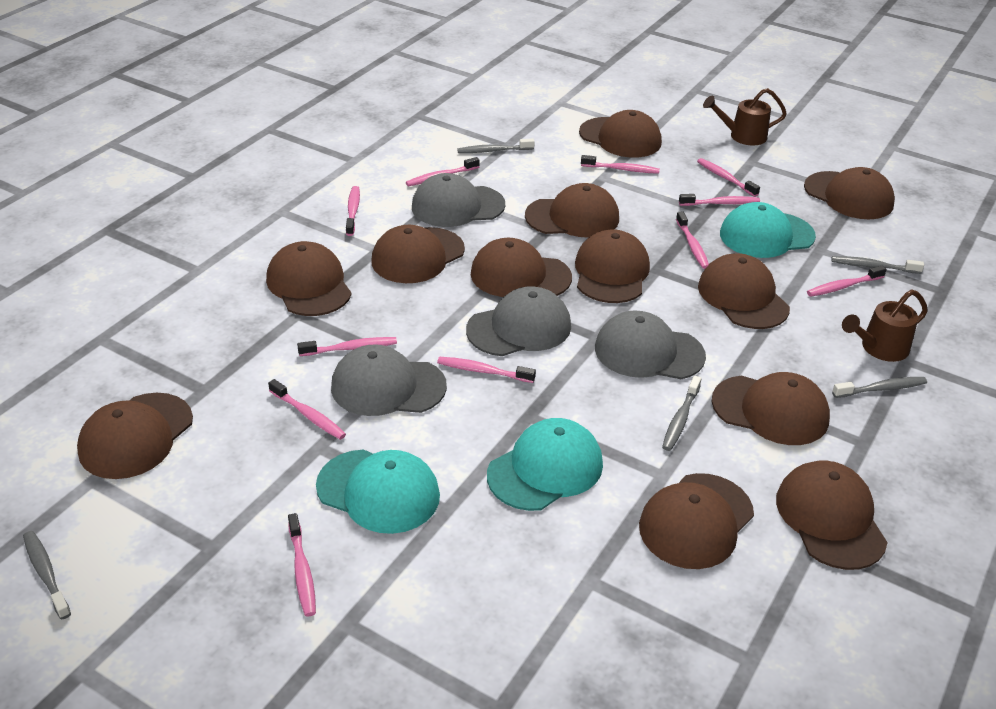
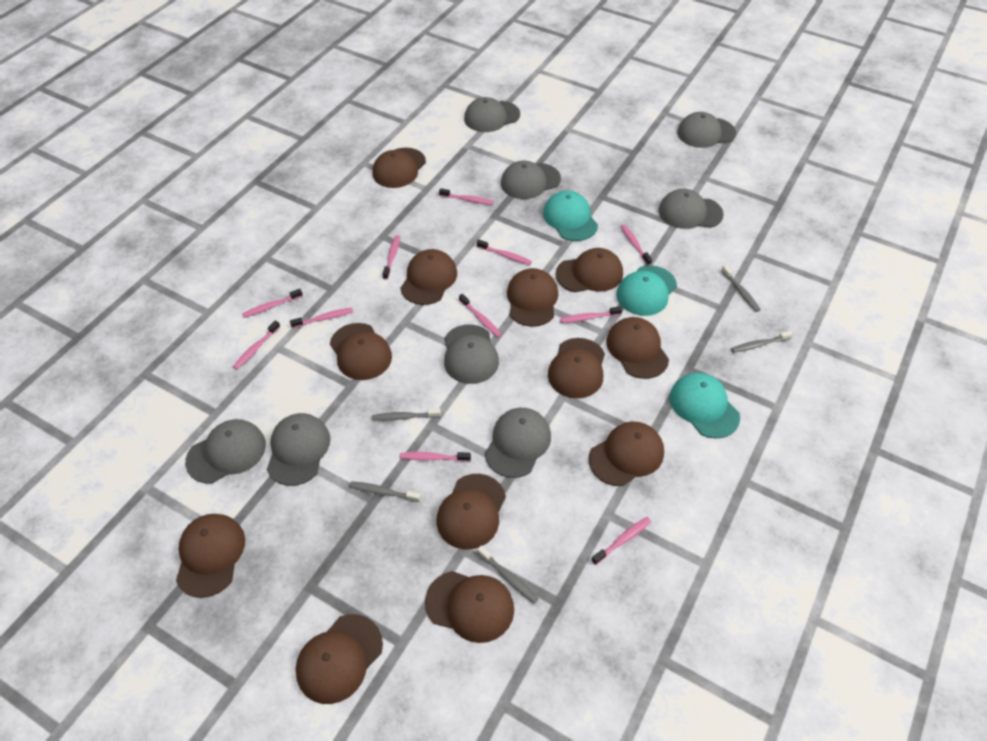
brown watering can: 2 -> 0
grey cap: 4 -> 8

